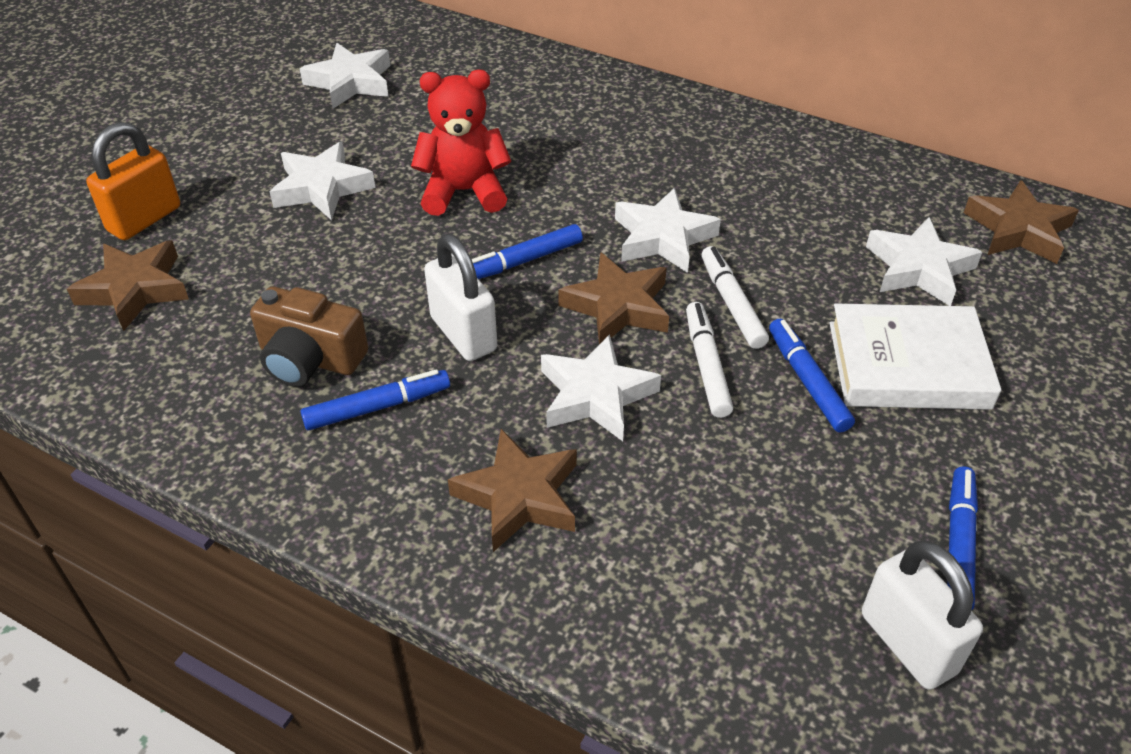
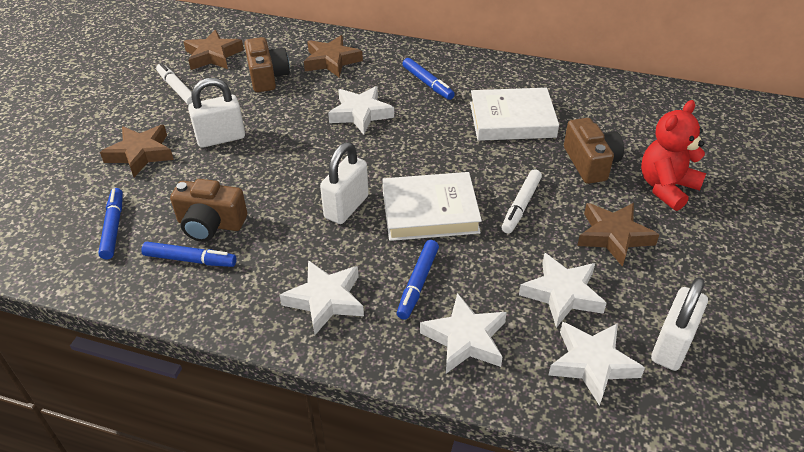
brown camera: 1 -> 3
orange padlock: 1 -> 0
white book: 1 -> 2
white padlock: 2 -> 3

